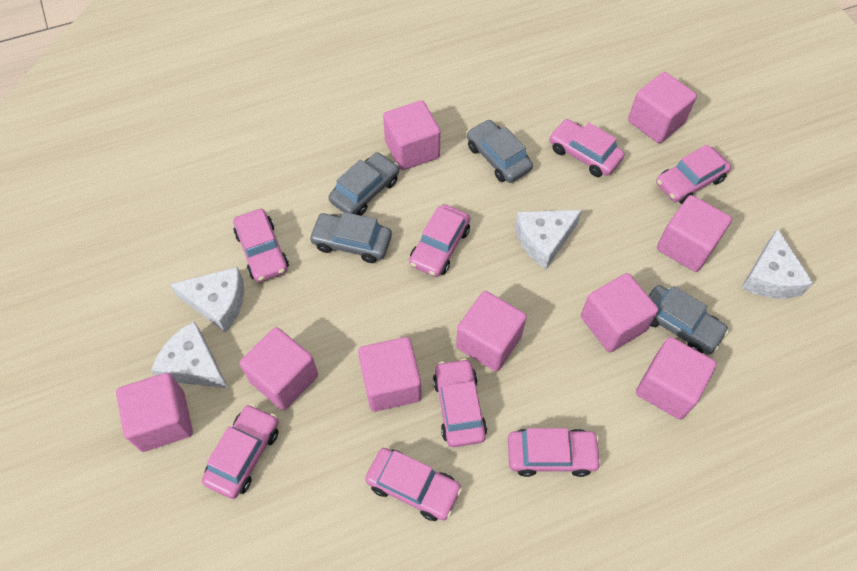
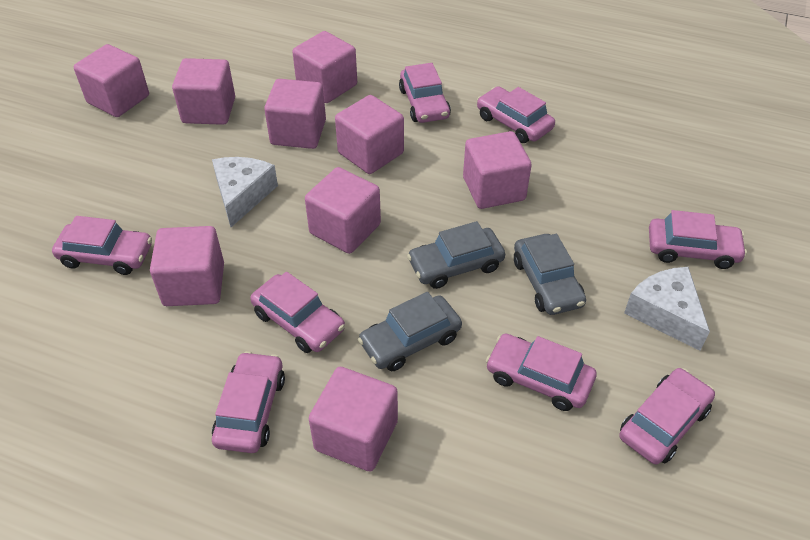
grey car: 4 -> 3
white cheese: 4 -> 2

